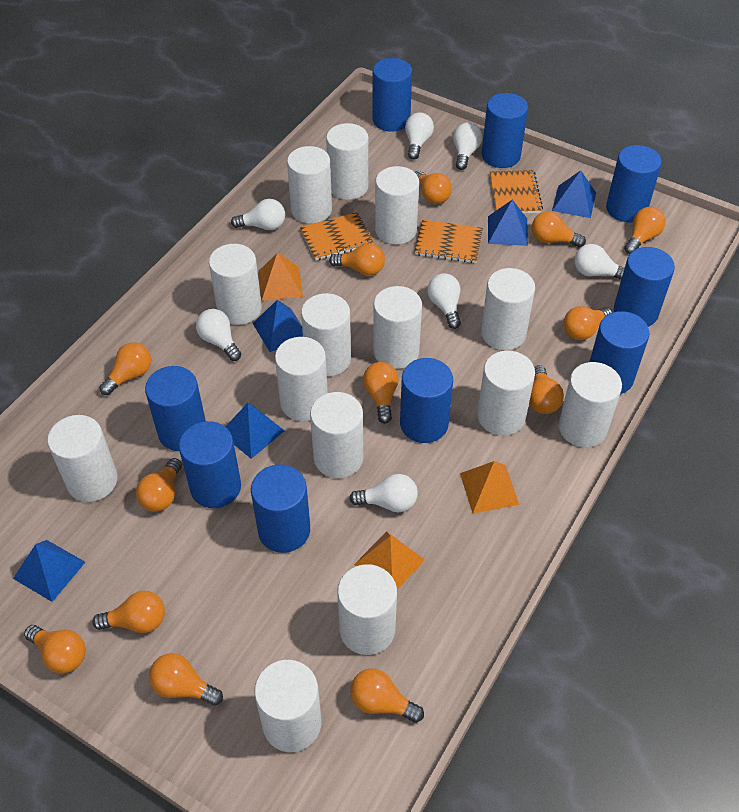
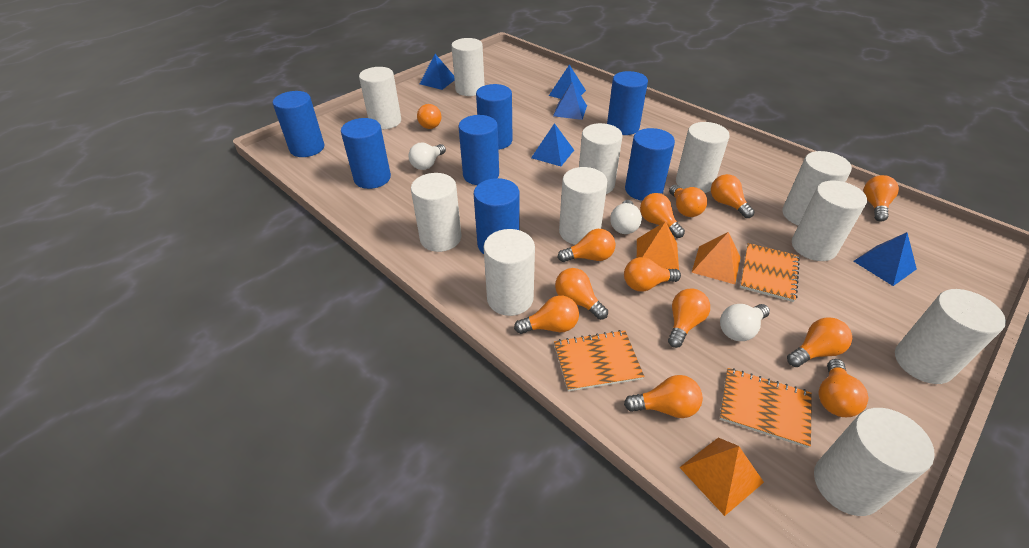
blue cylinder: 9 -> 7
white cylinder: 14 -> 11
white light bulb: 7 -> 3

